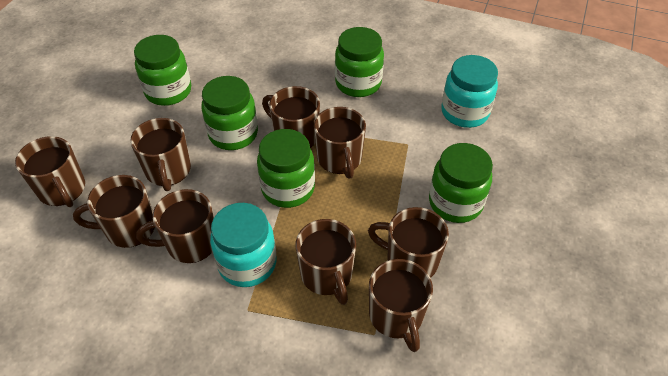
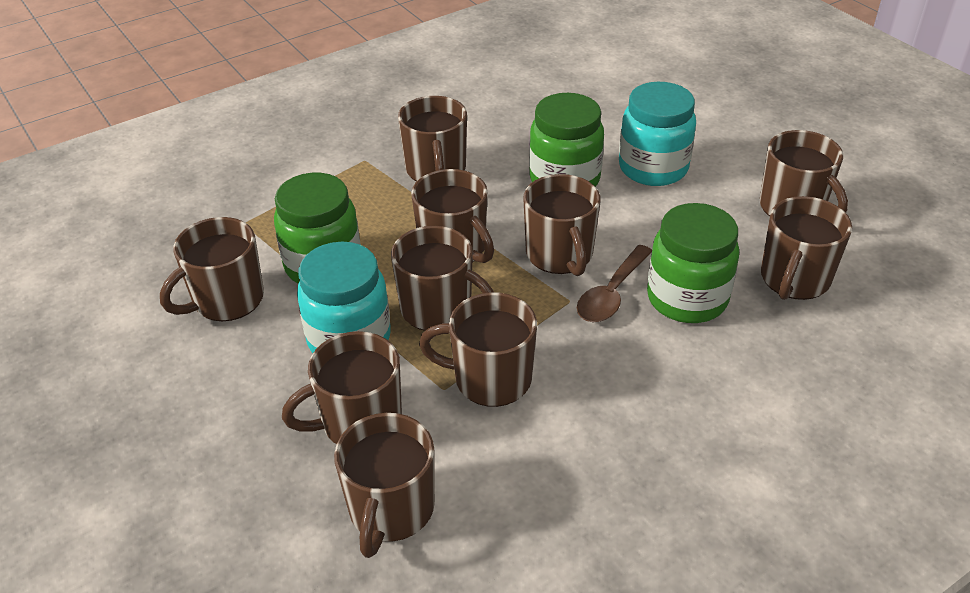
brown mug: 9 -> 10
brown spoon: 0 -> 1
green jar: 5 -> 3

